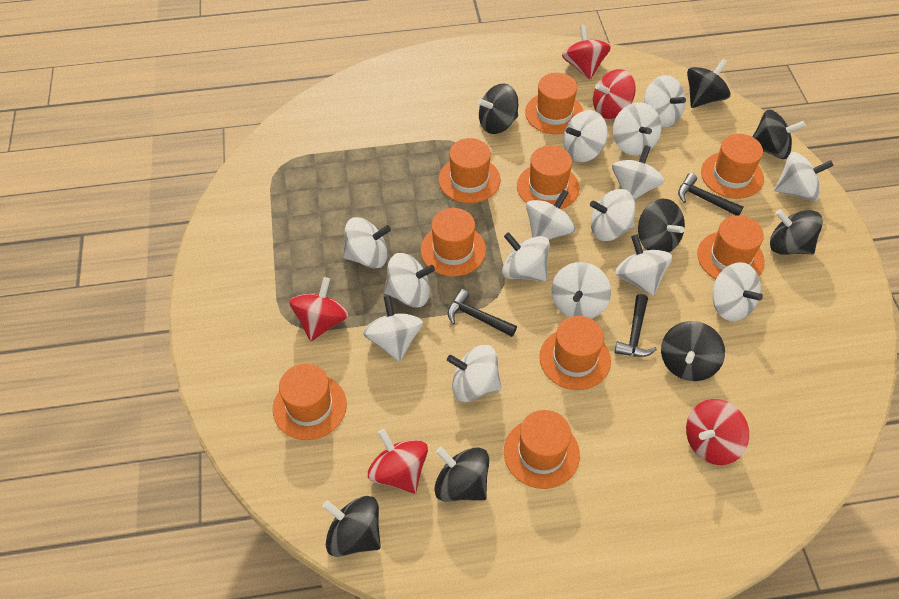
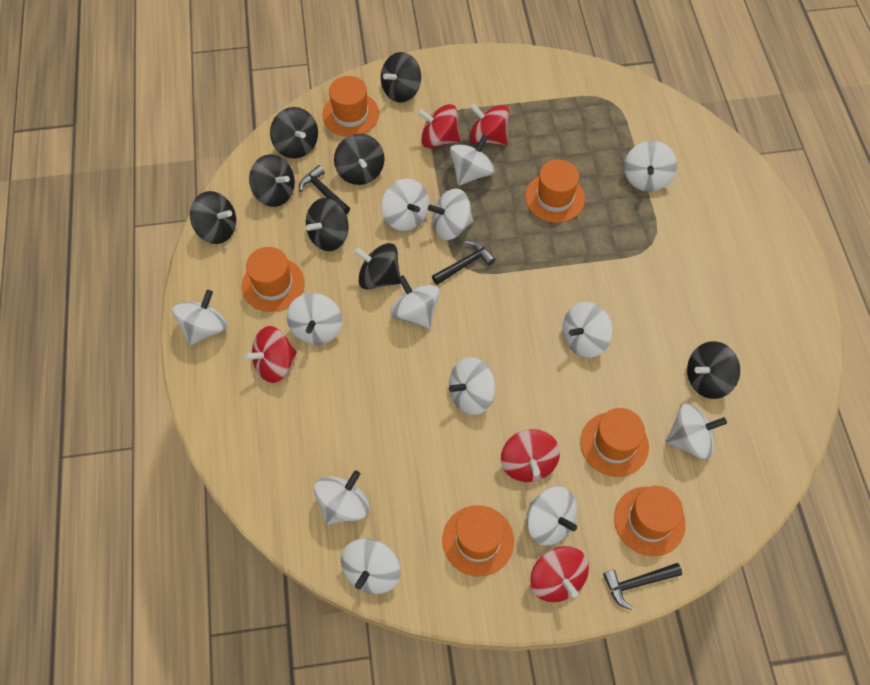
orange hat: 9 -> 6
white spinning top: 15 -> 13

